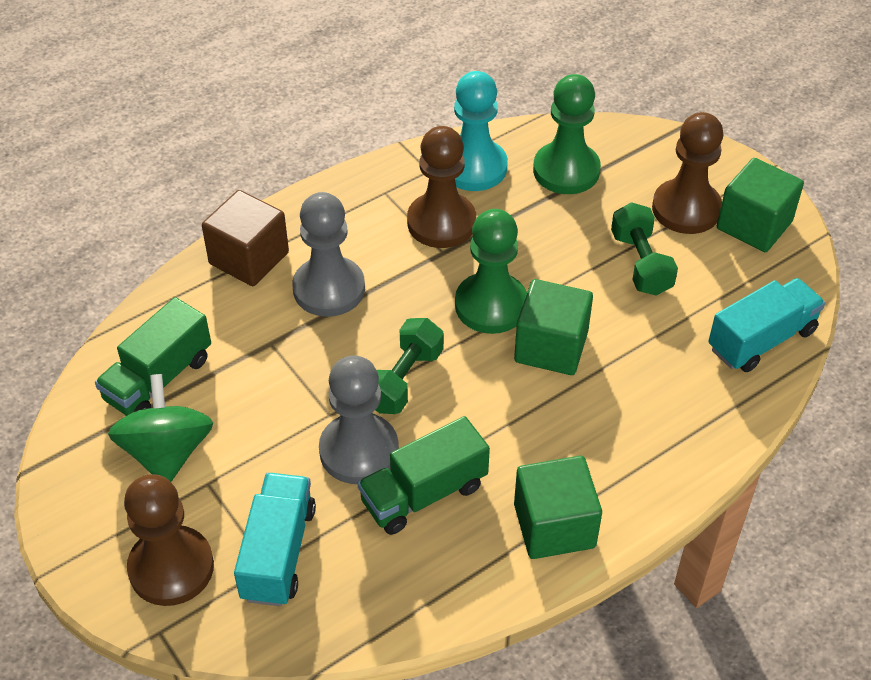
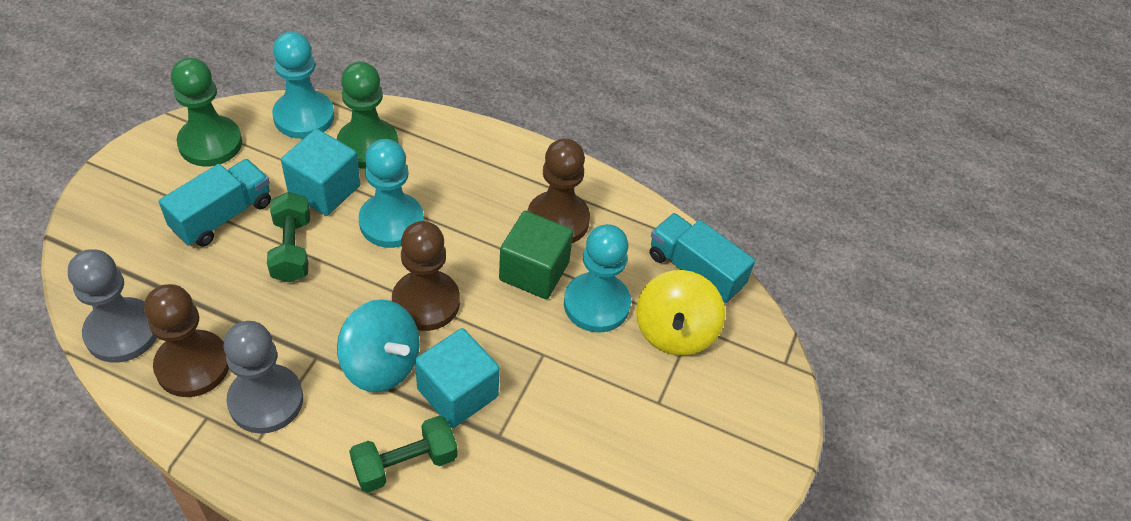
brown cube: 1 -> 0
green cube: 3 -> 1
green spinning top: 1 -> 0
green truck: 2 -> 0
turquoise cube: 0 -> 2
turquoise pawn: 1 -> 3
turquoise spinning top: 0 -> 1
yellow spinning top: 0 -> 1

